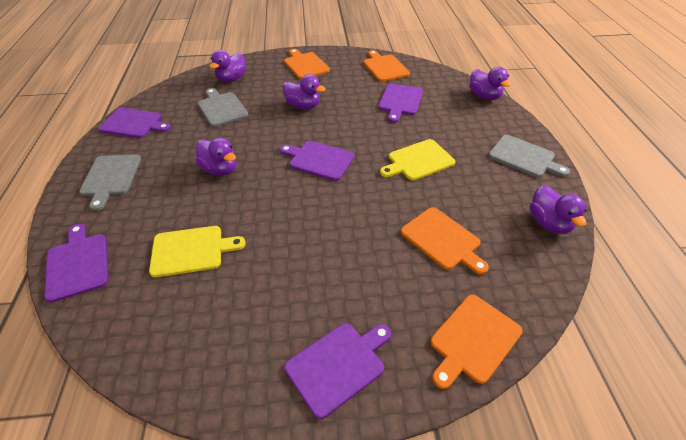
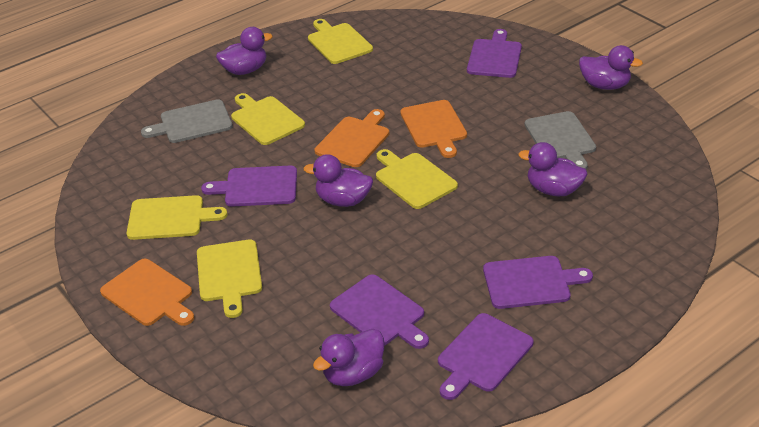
grey cutting board: 3 -> 2
orange cutting board: 4 -> 3
yellow cutting board: 2 -> 5

